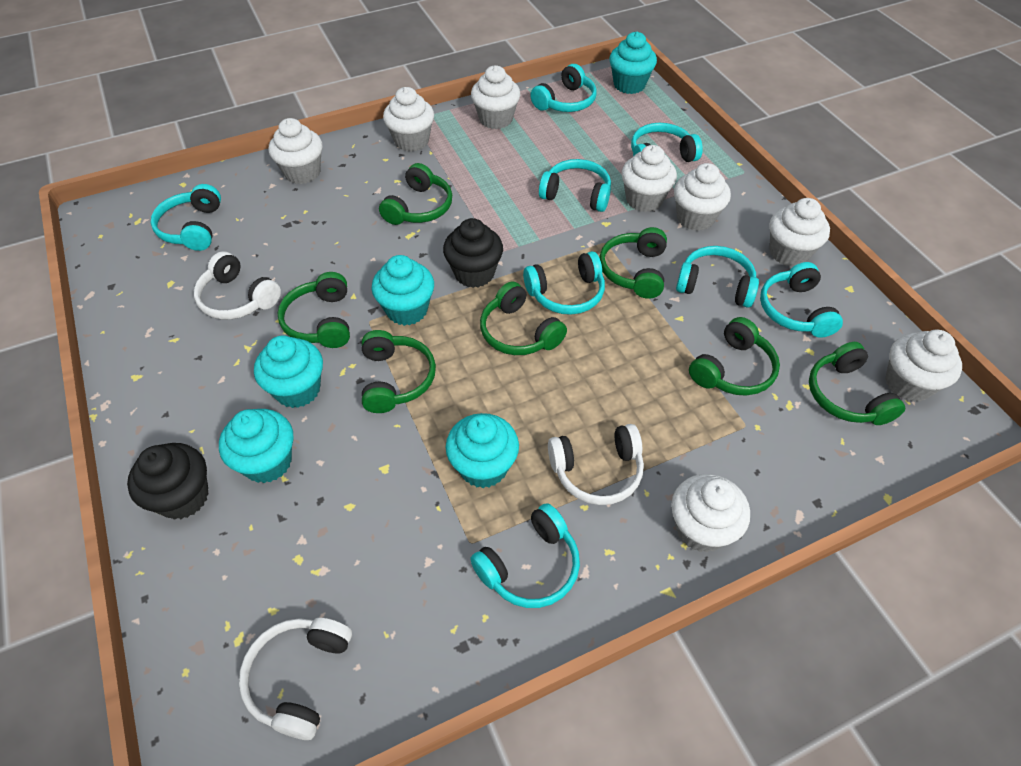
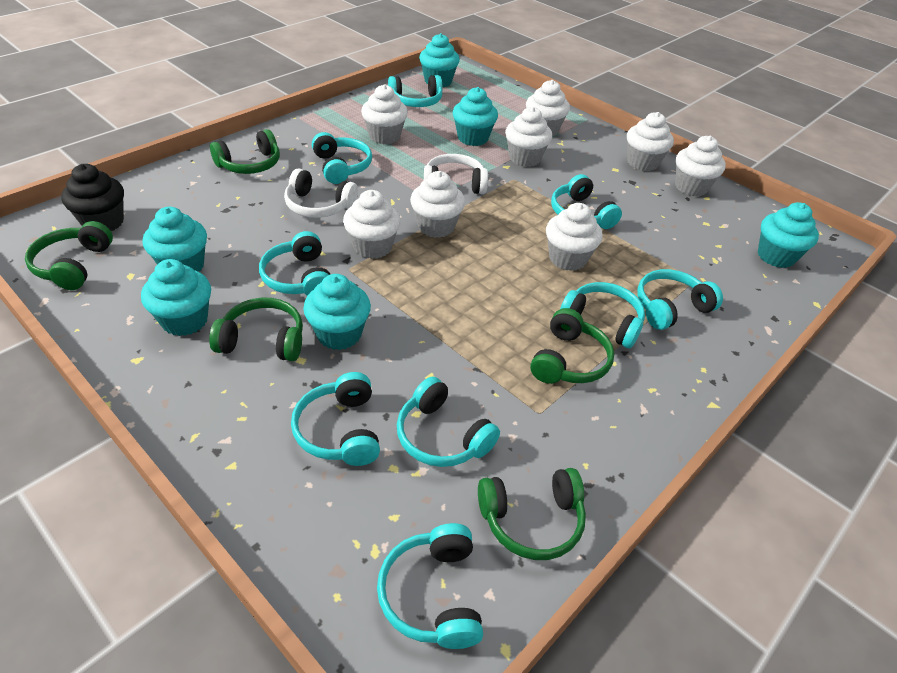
black cupcake: 2 -> 1
green headphones: 7 -> 5
turquoise cupcake: 5 -> 6
turquoise headphones: 8 -> 9
white headphones: 3 -> 2

